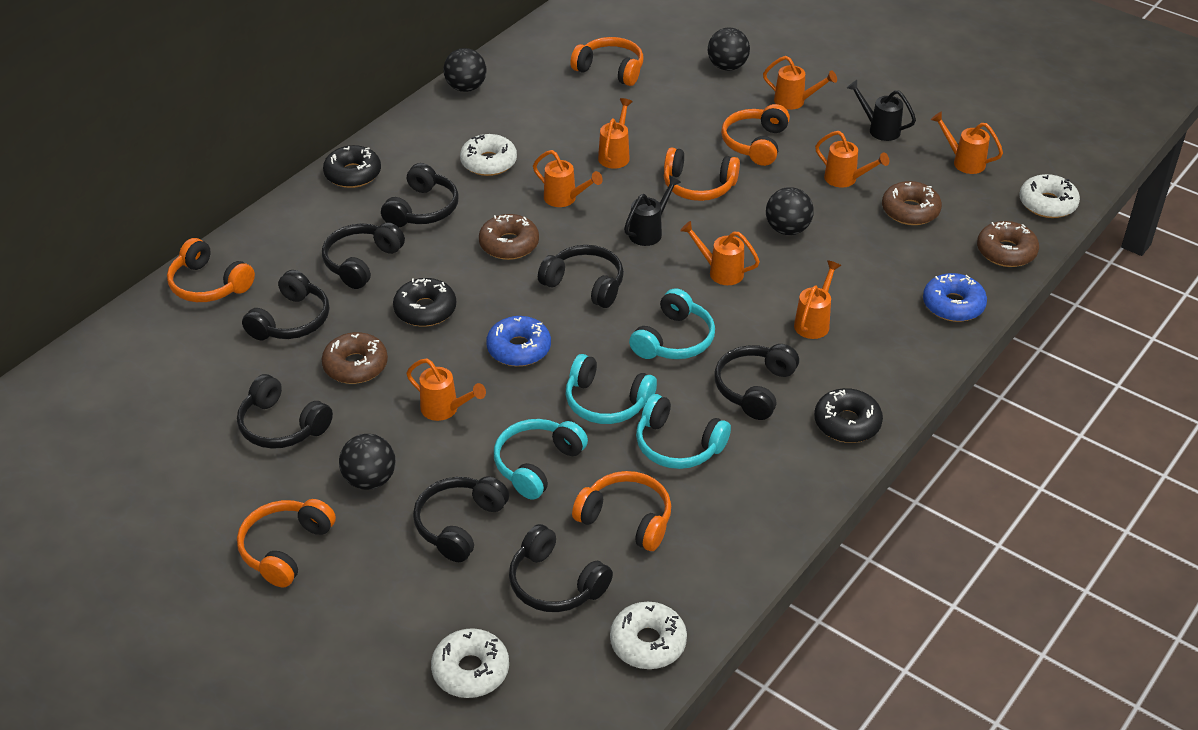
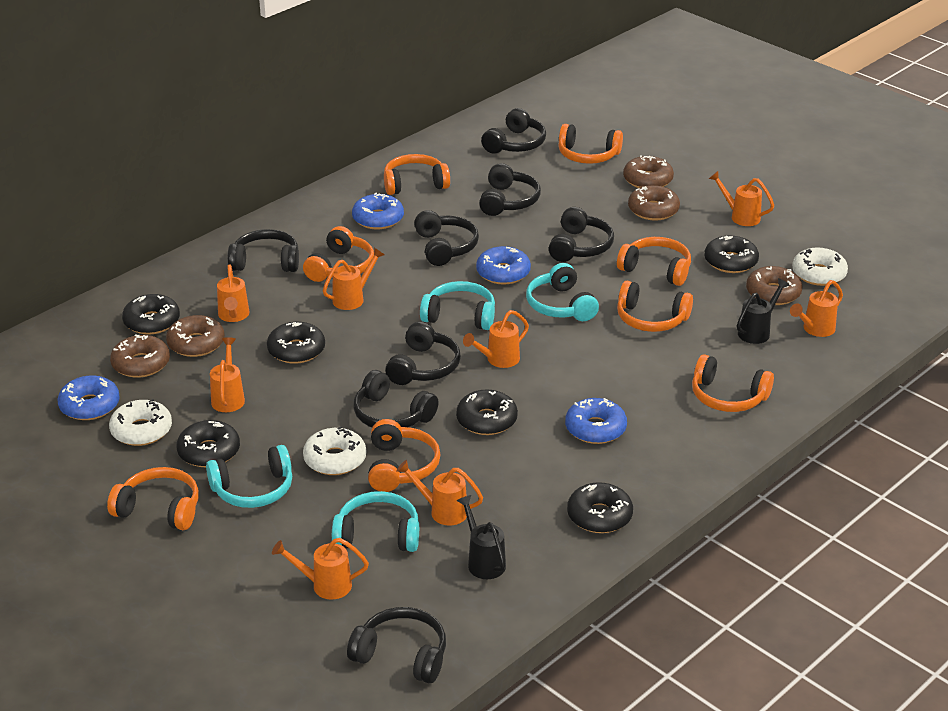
black ball: 4 -> 0
black donut: 3 -> 6
blue donut: 2 -> 4
brown donut: 4 -> 5
orange headphones: 6 -> 8
white donut: 4 -> 3

